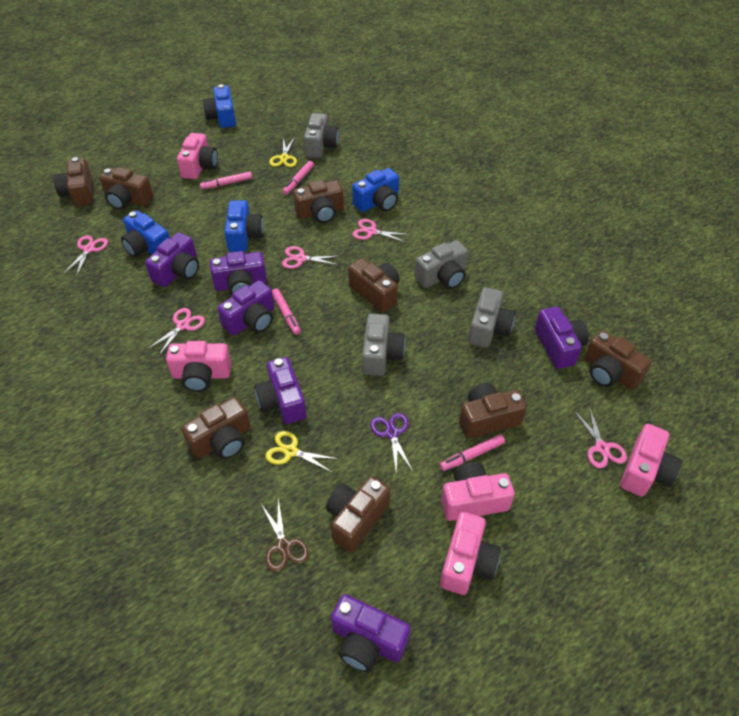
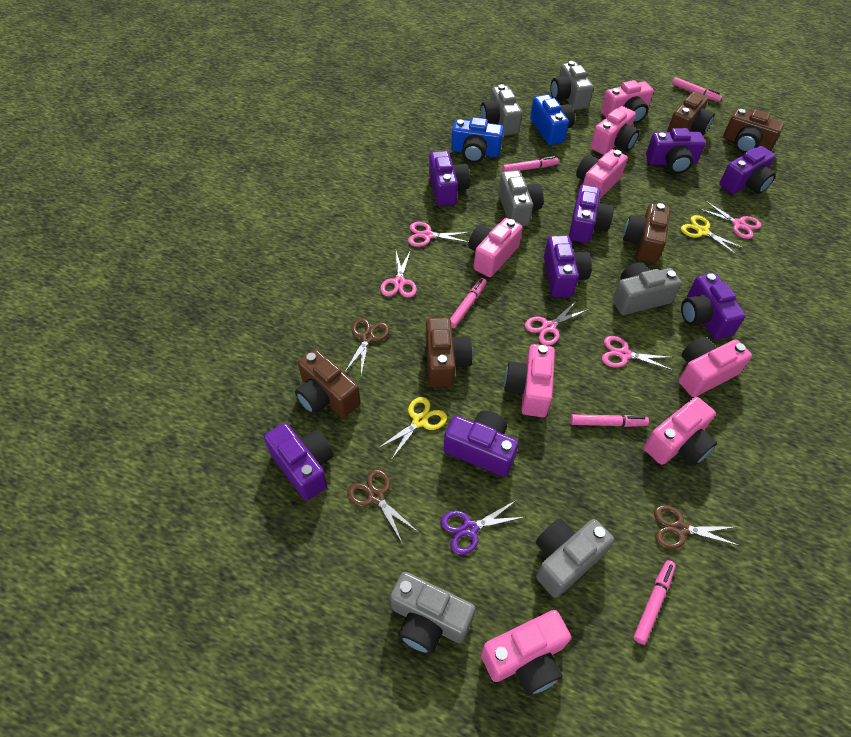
blue camera: 4 -> 2
brown camera: 8 -> 5
brown scissors: 1 -> 3
grey camera: 4 -> 6
pink camera: 5 -> 8
pink marker: 4 -> 5
purple camera: 6 -> 8

